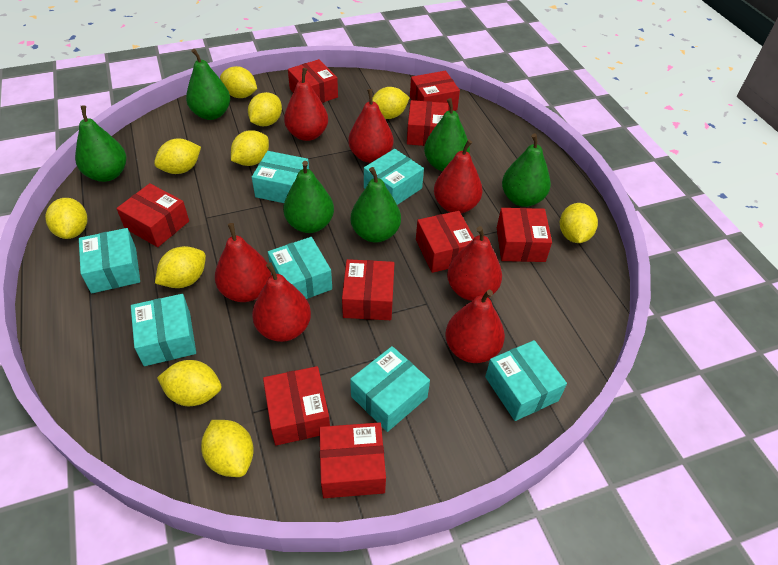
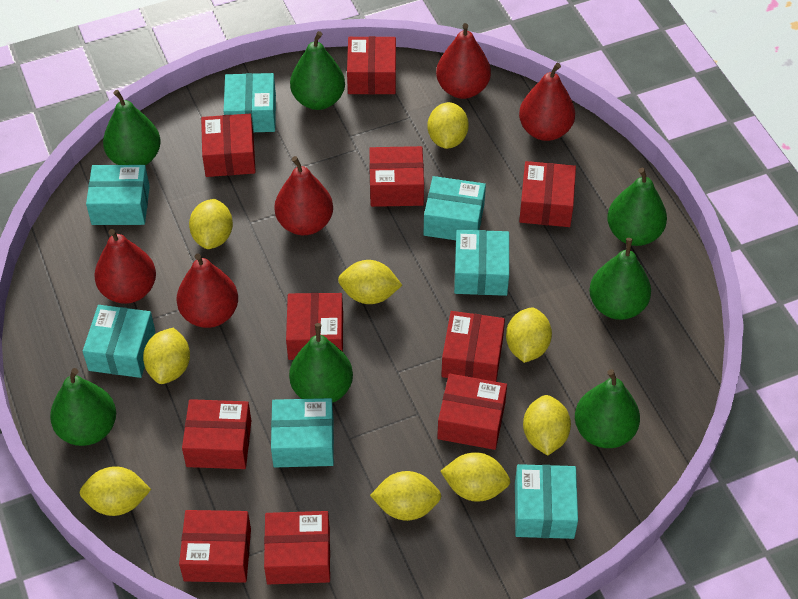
green pear: 6 -> 7
red box: 9 -> 10
red pear: 7 -> 5
yellow lemon: 10 -> 9

